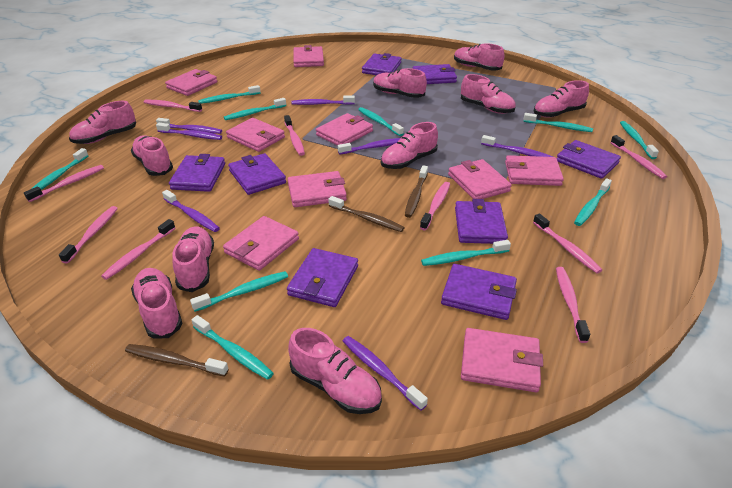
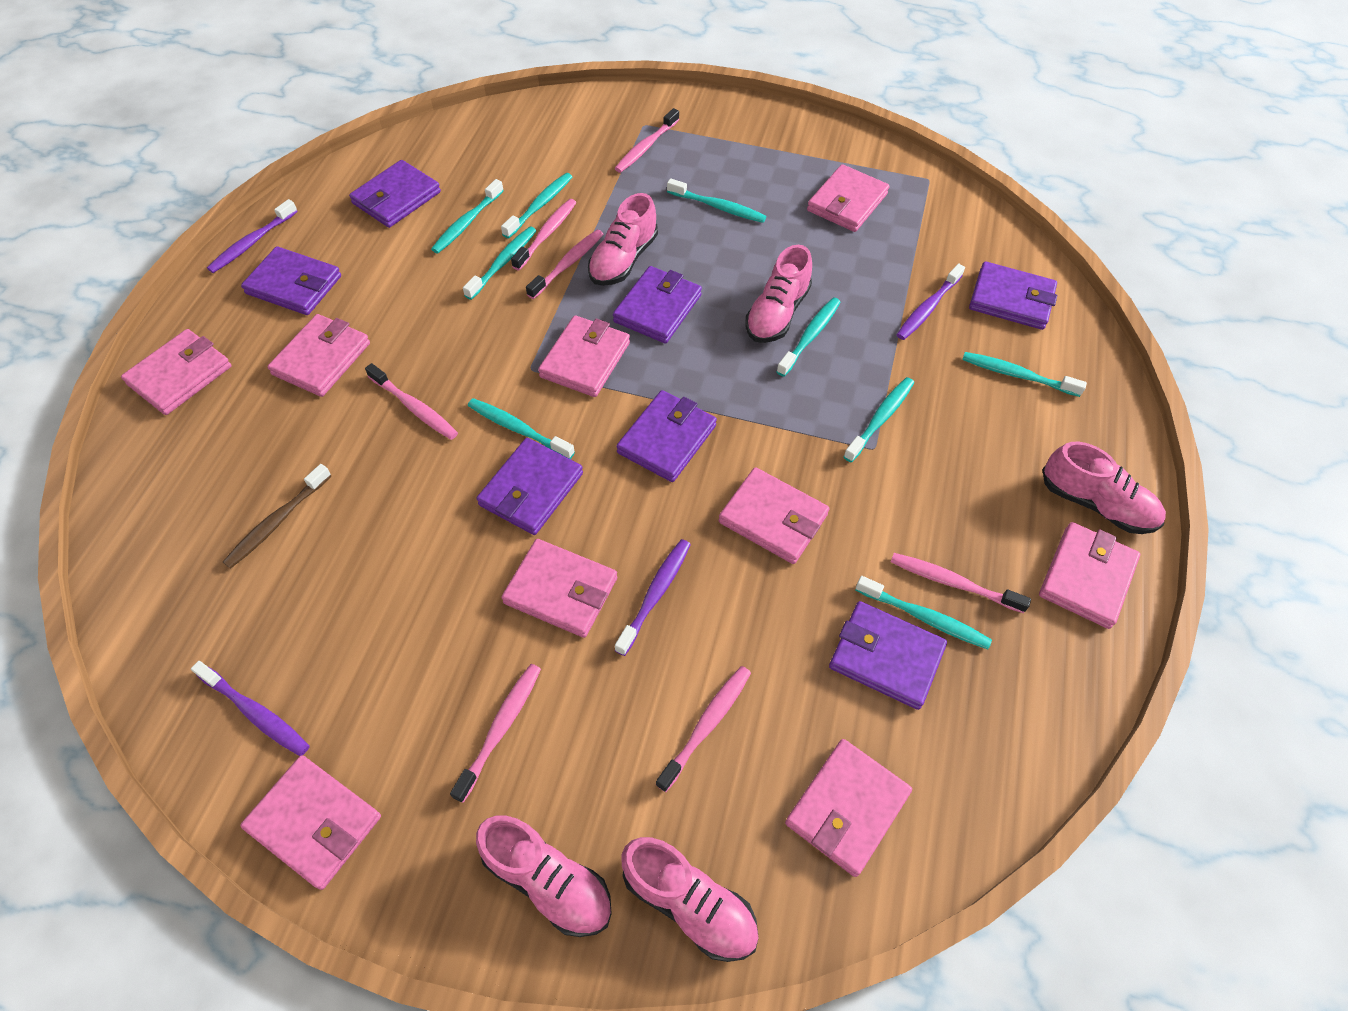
brown toothbrush: 3 -> 1
pink shoe: 10 -> 5
pink toothbrush: 9 -> 7
purple toothbrush: 7 -> 4
purple wallet: 8 -> 7
turquoise toothbrush: 10 -> 9

